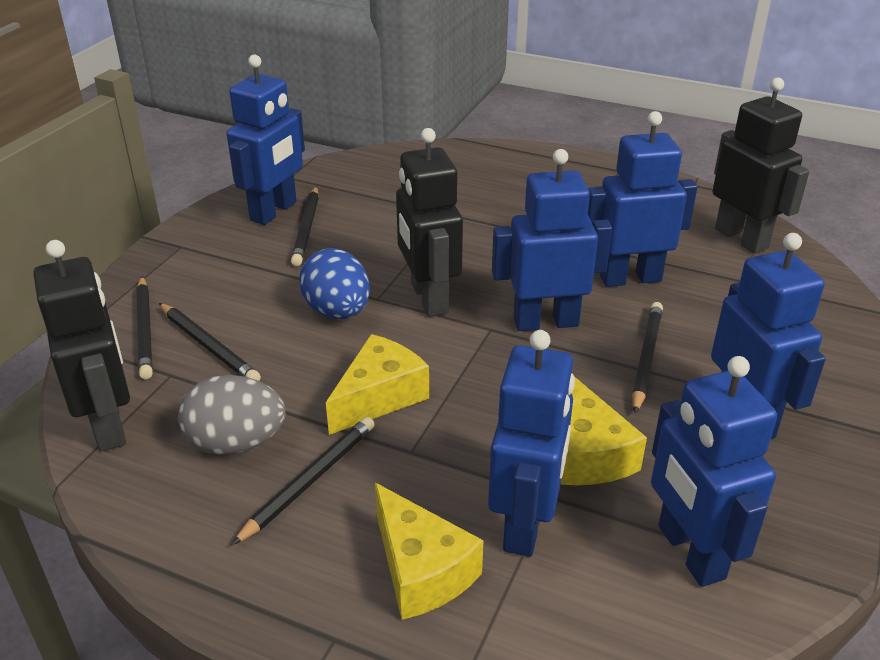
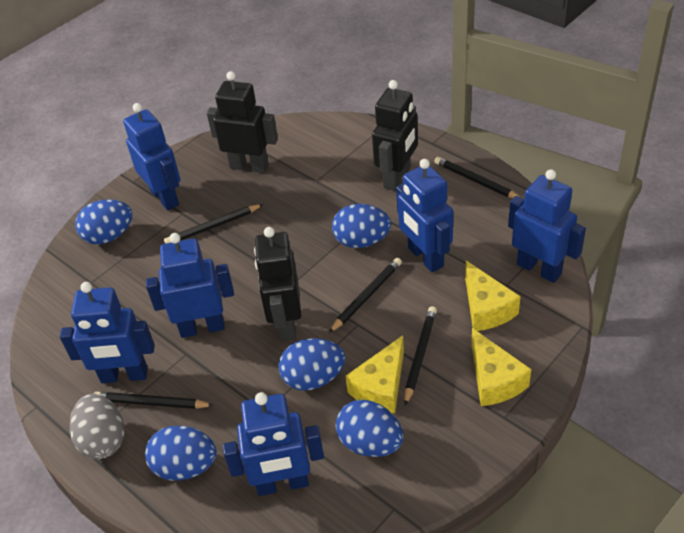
blue egg: 1 -> 5

